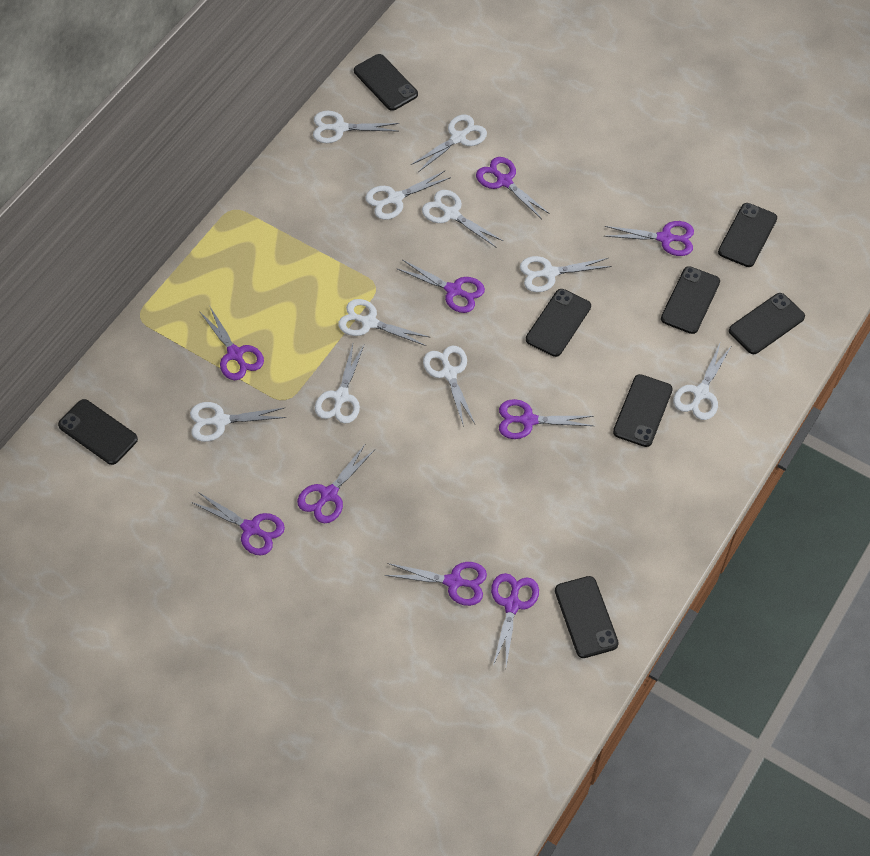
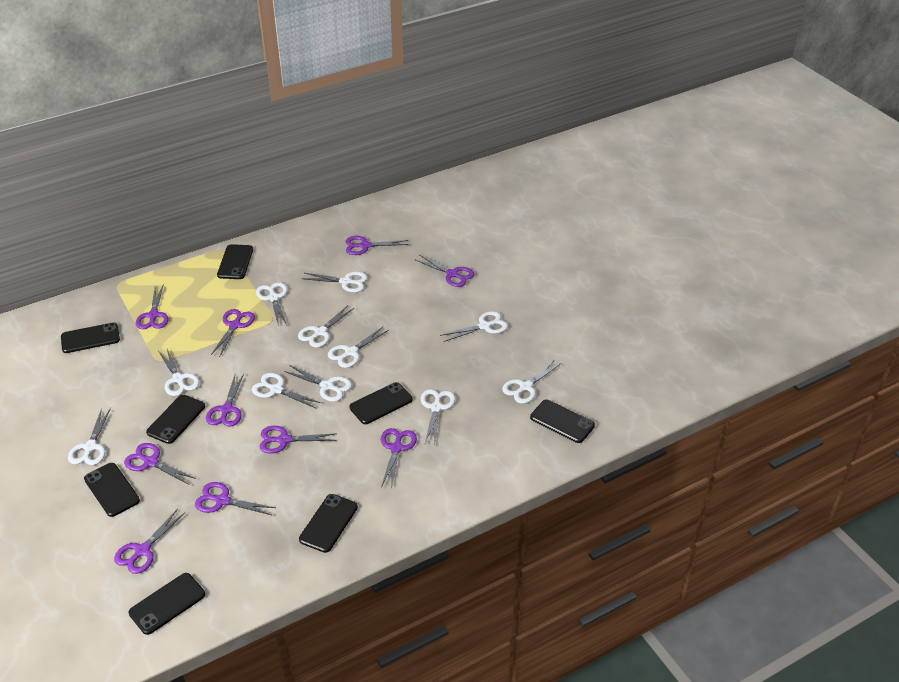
purple scissors: 9 -> 10
white scissors: 10 -> 11

